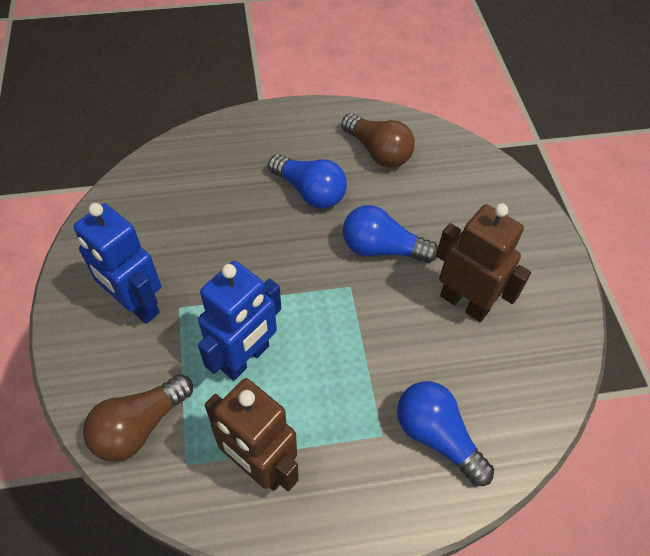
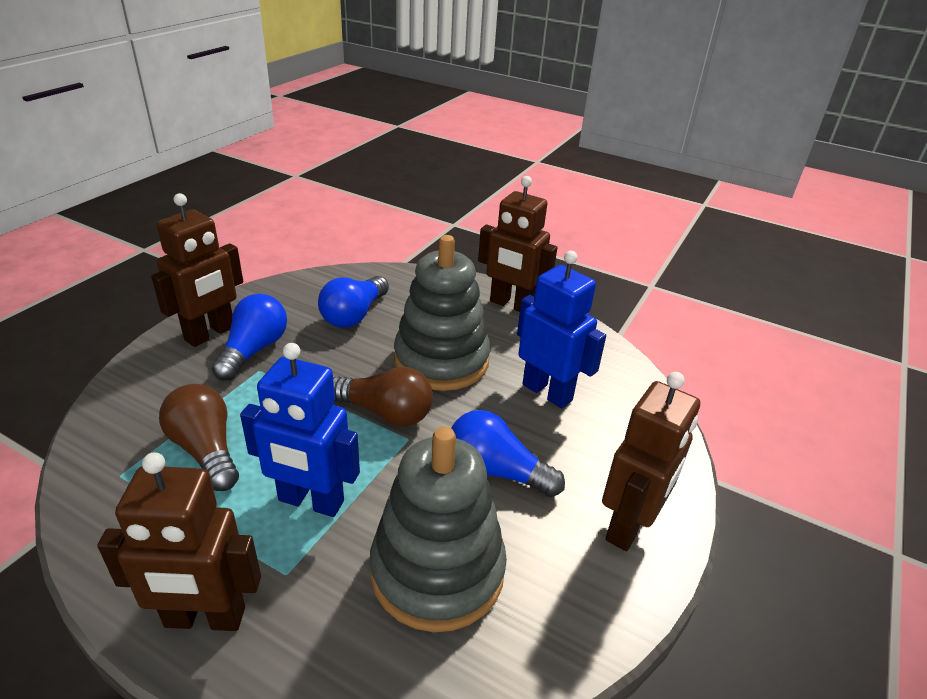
brown robot: 2 -> 4
grey stacking toy: 0 -> 2

